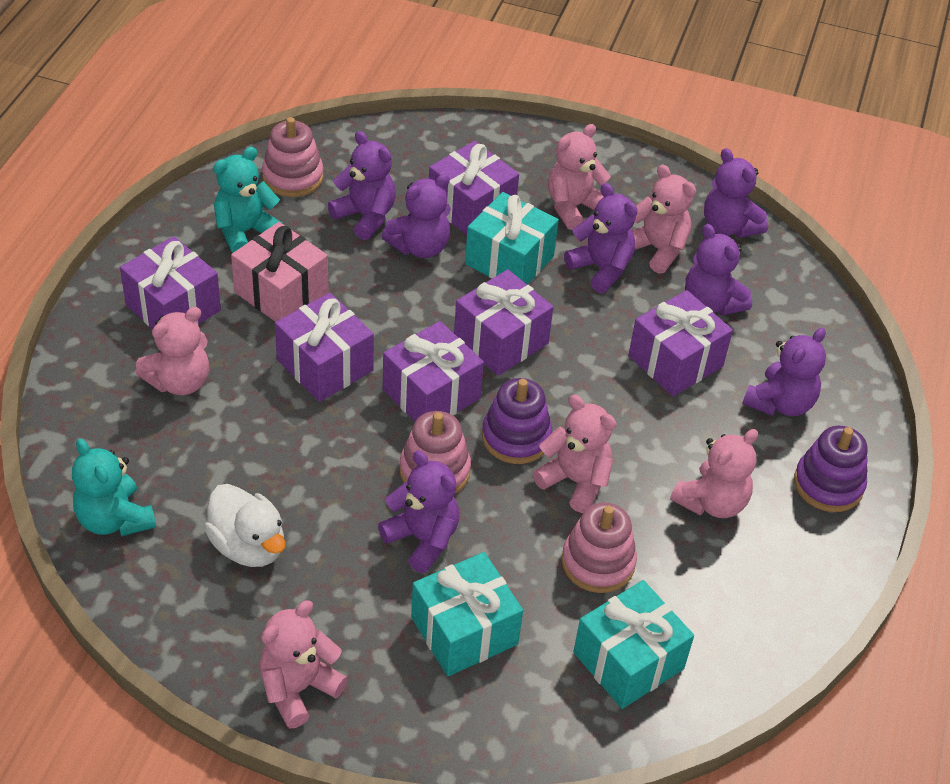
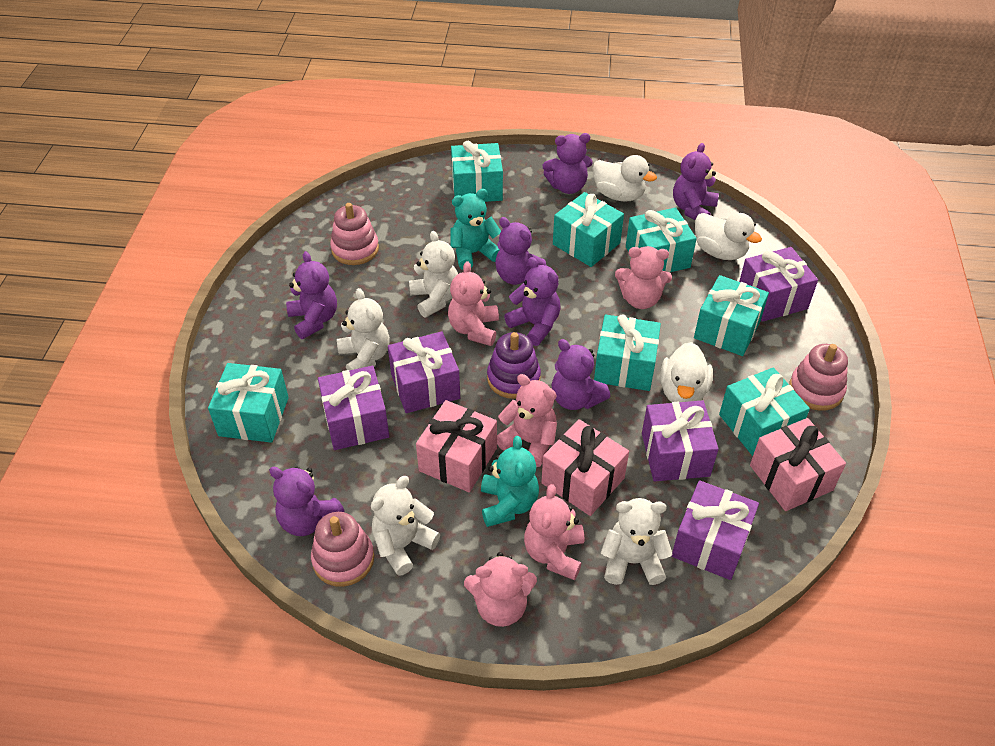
pink gift: 1 -> 3
pink teddy bear: 6 -> 5
purple gift: 6 -> 5
purple stacking toy: 2 -> 1
turquoise gift: 3 -> 7
white duck: 1 -> 3
white teddy bear: 0 -> 4

